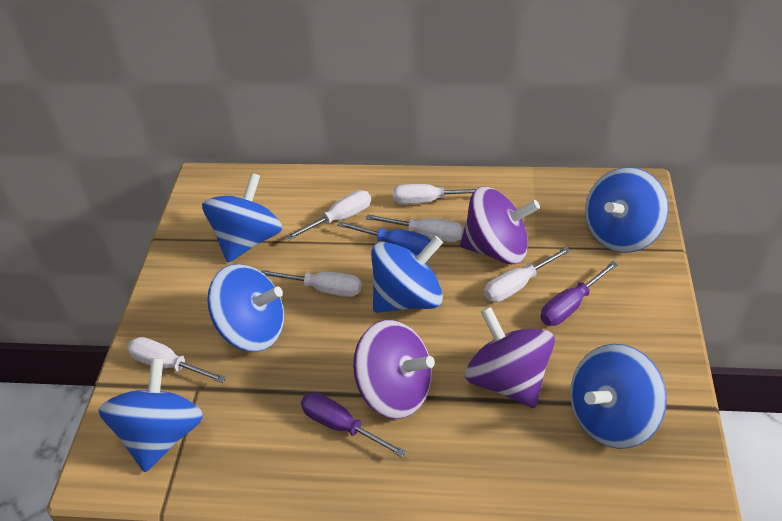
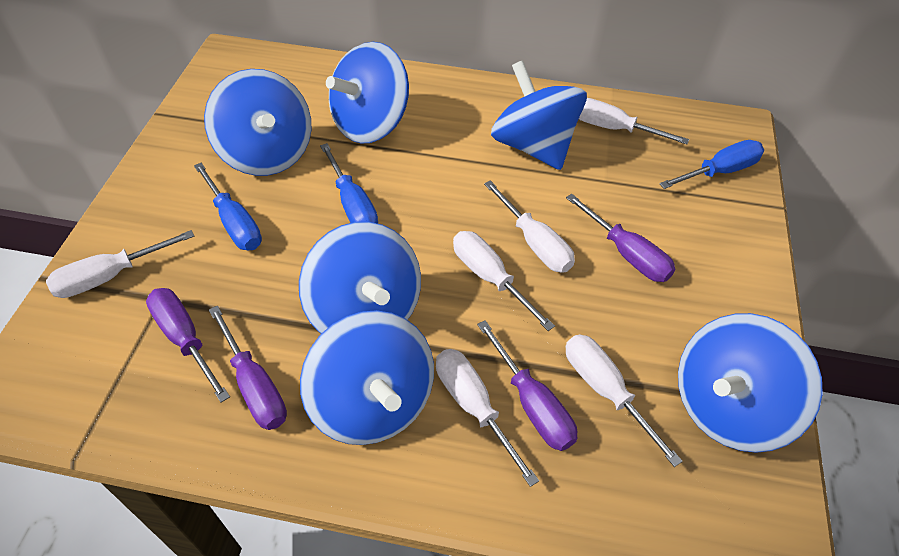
blue screwdriver: 1 -> 3
purple screwdriver: 2 -> 4
purple spinning top: 3 -> 0

